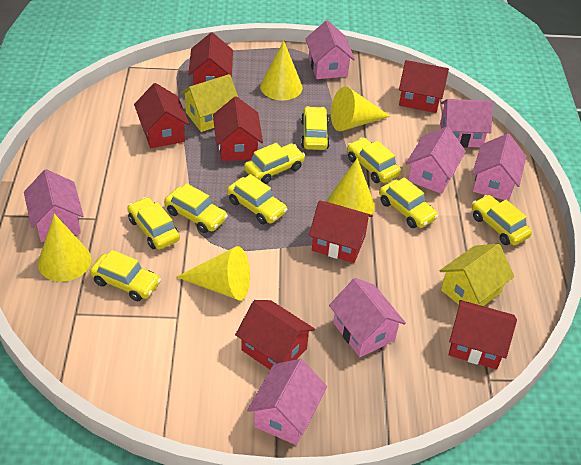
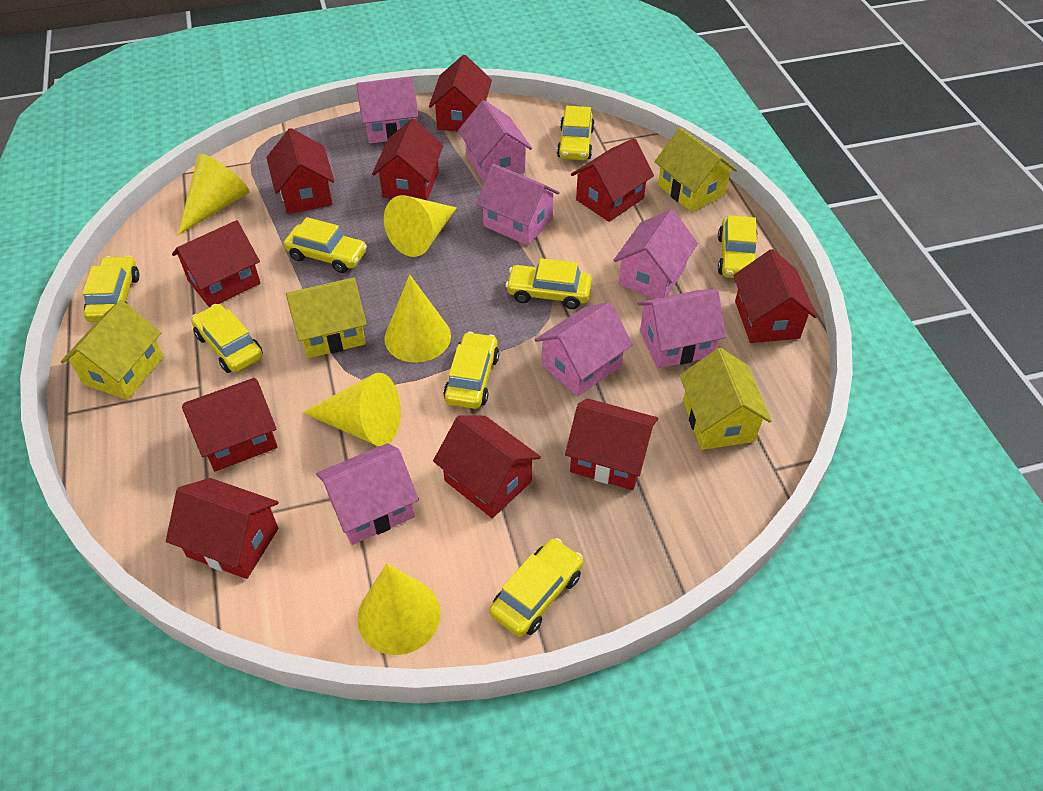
red house: 7 -> 10
yellow car: 9 -> 8
yellow house: 2 -> 4

